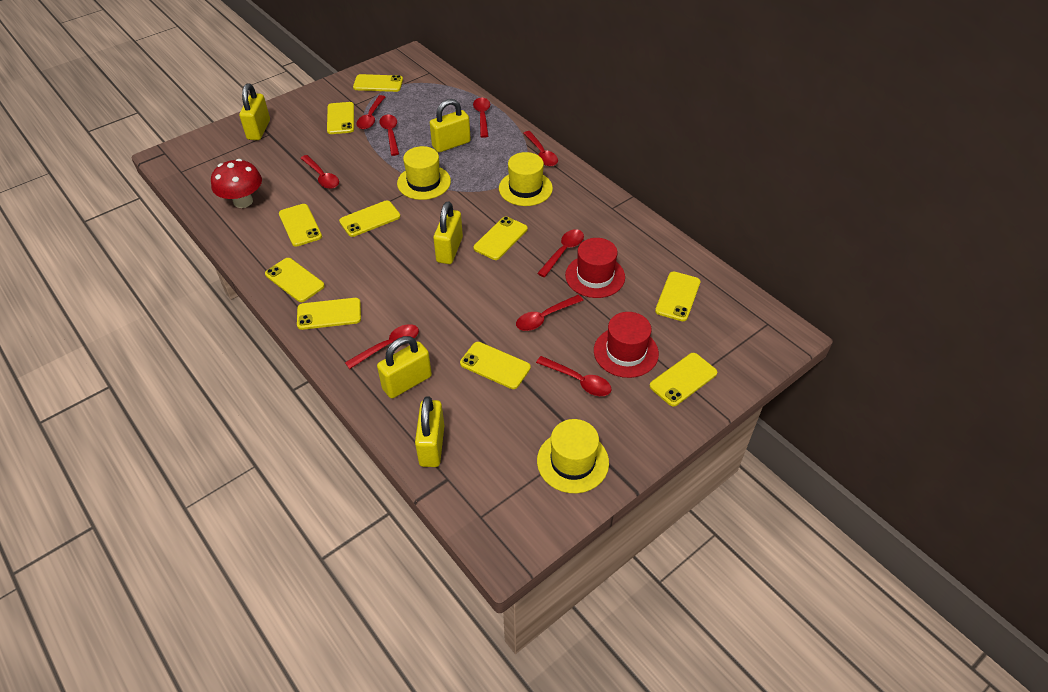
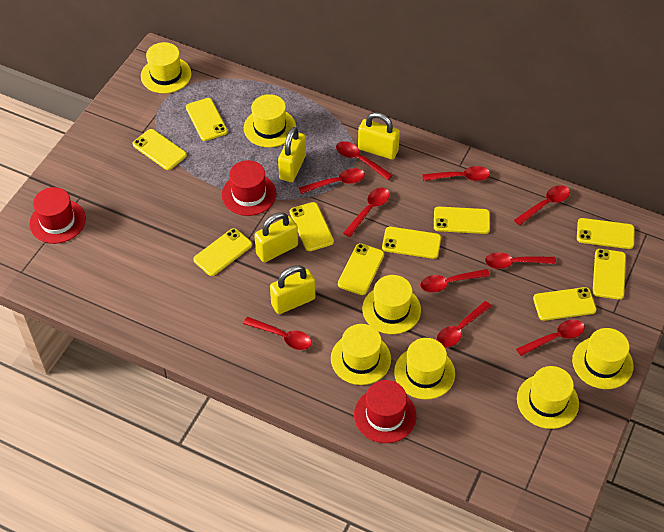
red hat: 2 -> 3
red mushroom: 1 -> 0
red spoon: 9 -> 10
yellow hat: 3 -> 7
yellow padlock: 5 -> 4

